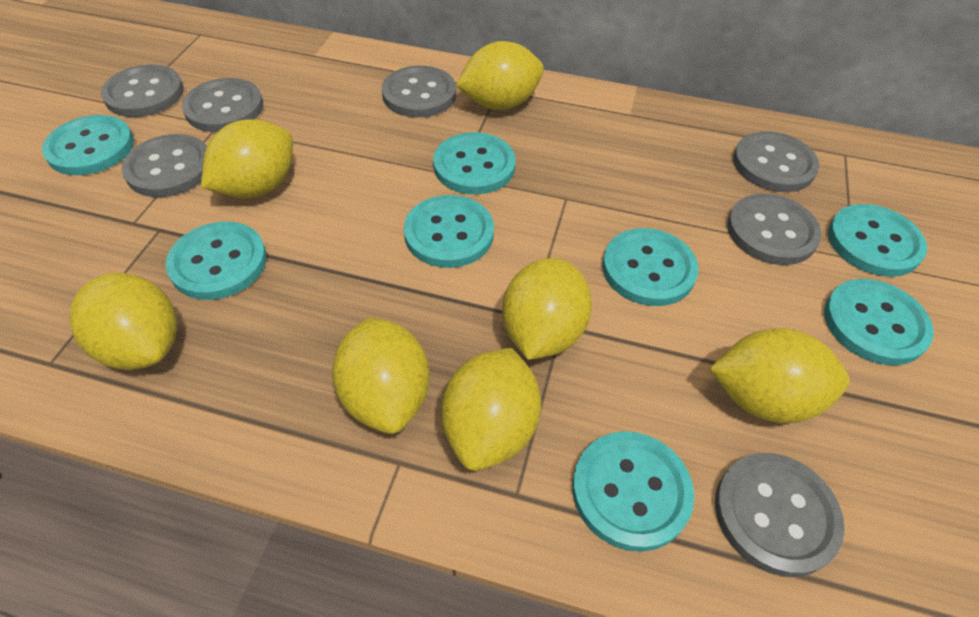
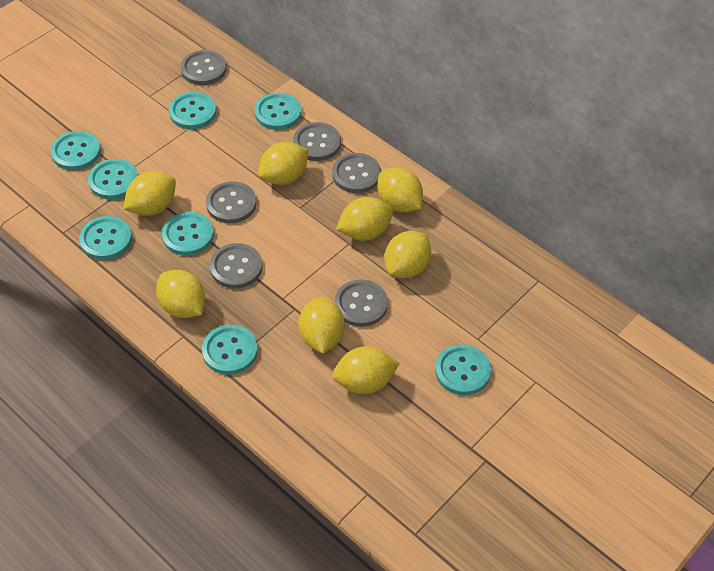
grey button: 7 -> 6
yellow lemon: 7 -> 8

